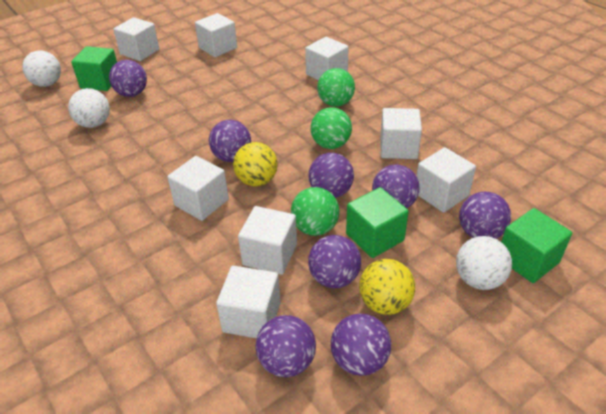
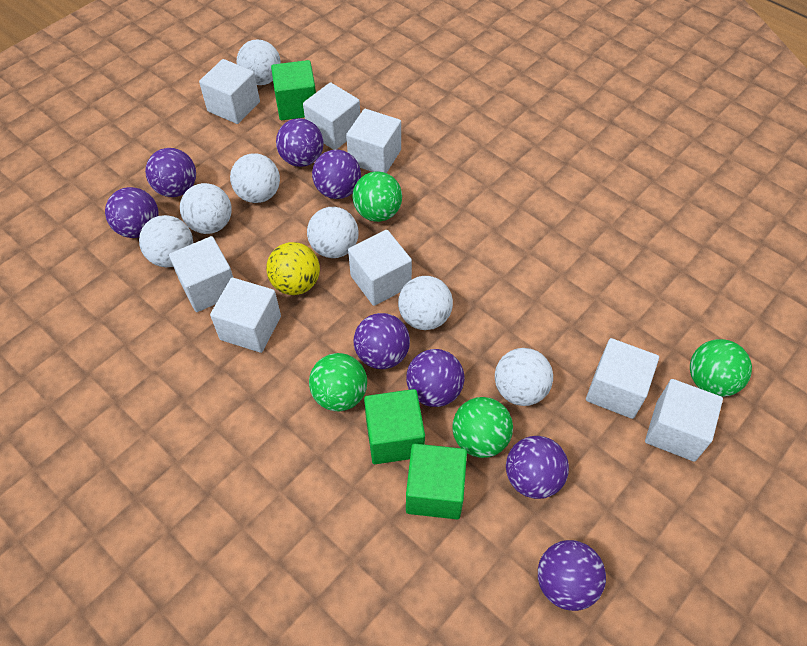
green ball: 3 -> 4
white ball: 3 -> 7
yellow ball: 2 -> 1

